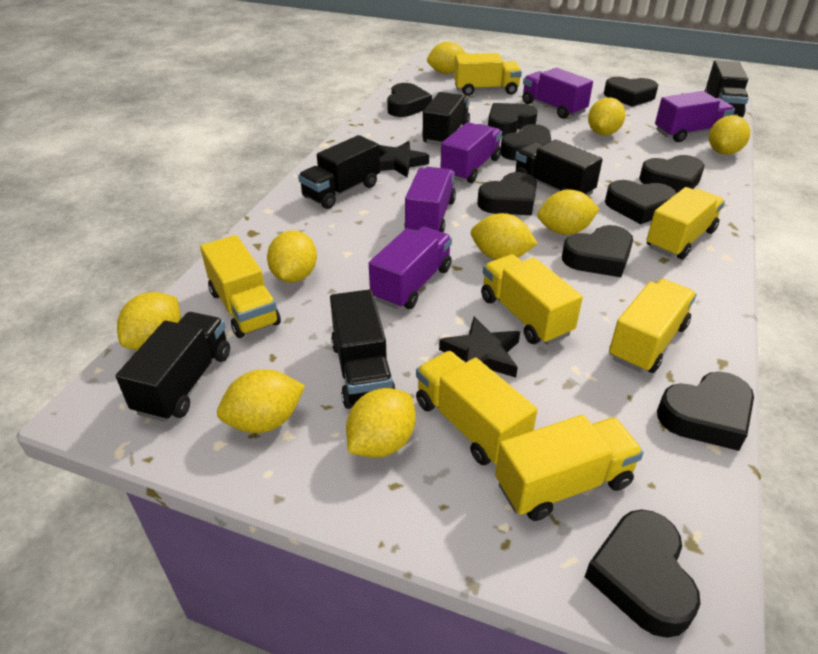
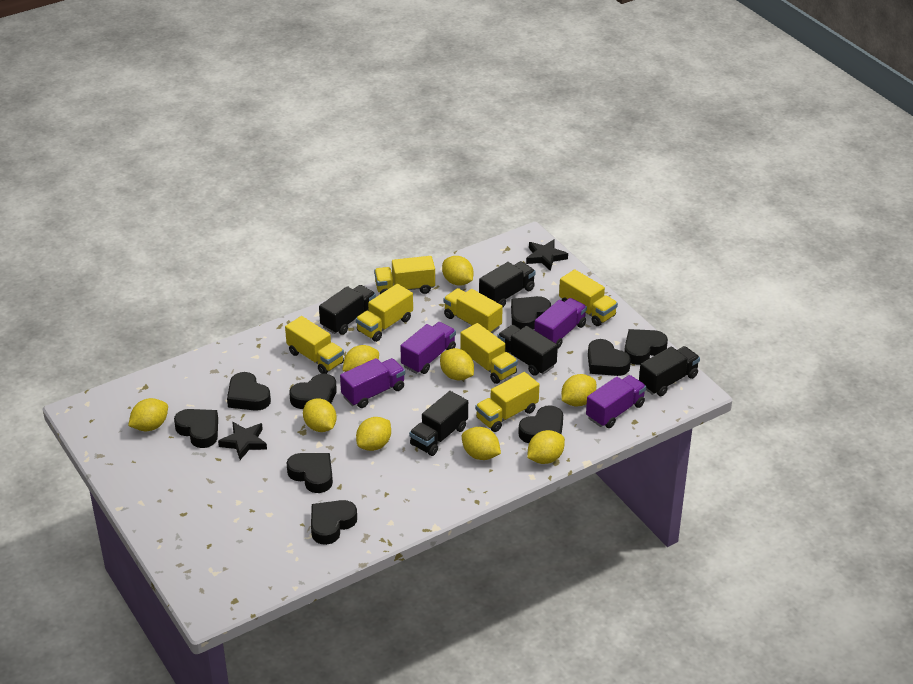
black heart: 10 -> 9
black truck: 6 -> 5
purple truck: 5 -> 4

